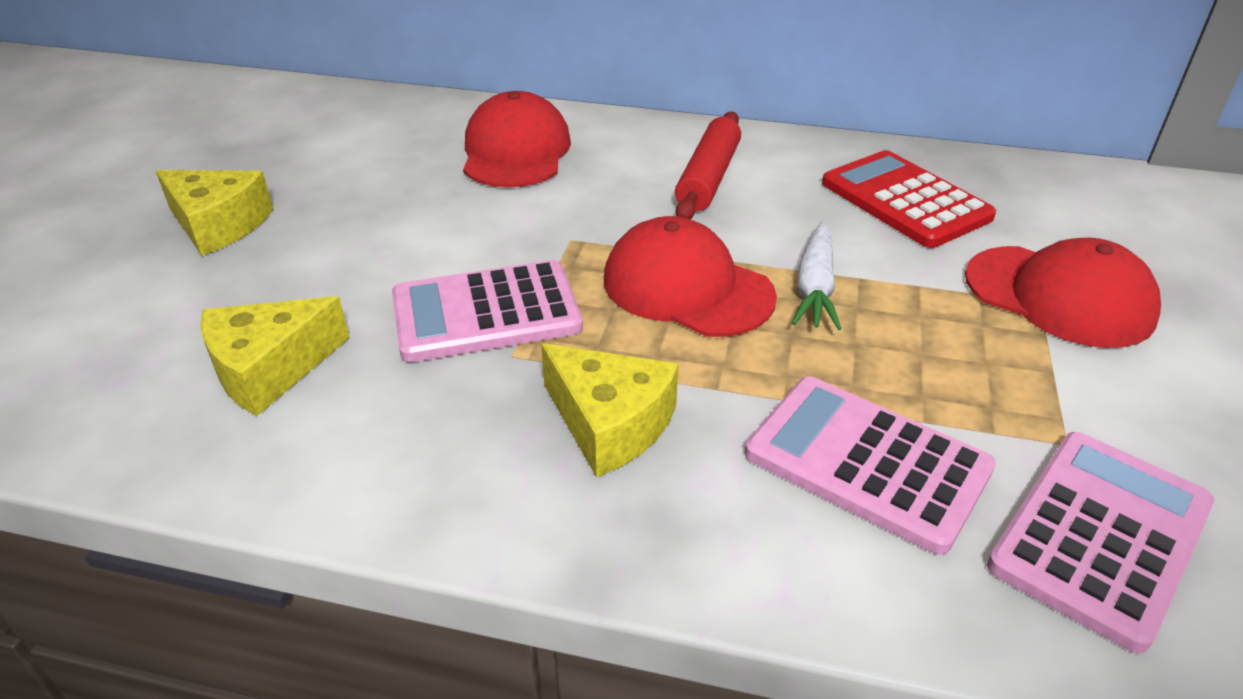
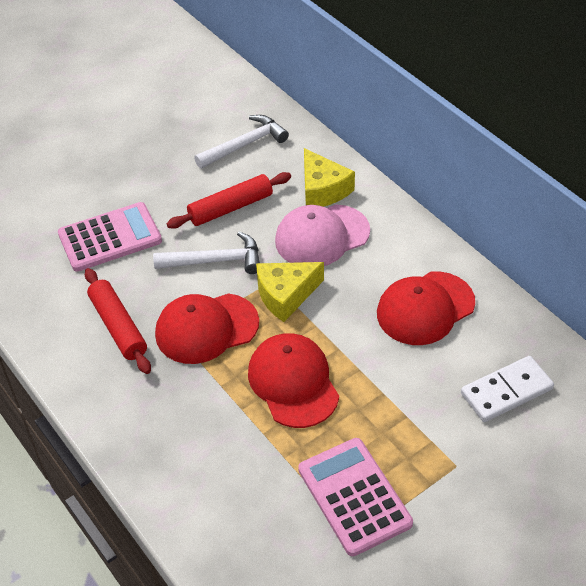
pink calculator: 3 -> 2
pink cap: 0 -> 1
red calculator: 1 -> 0
red rolling pin: 1 -> 2
white carrot: 1 -> 0
white domino: 0 -> 1
white hammer: 0 -> 2
yellow cheese: 3 -> 2

